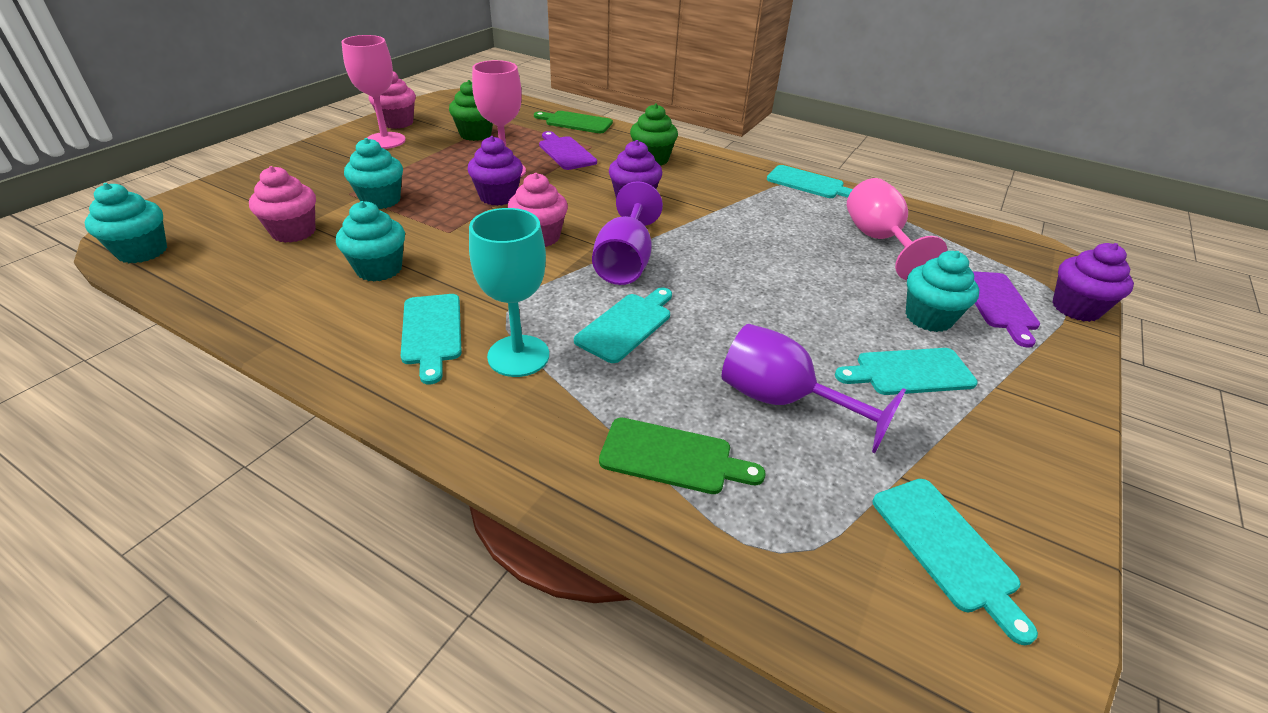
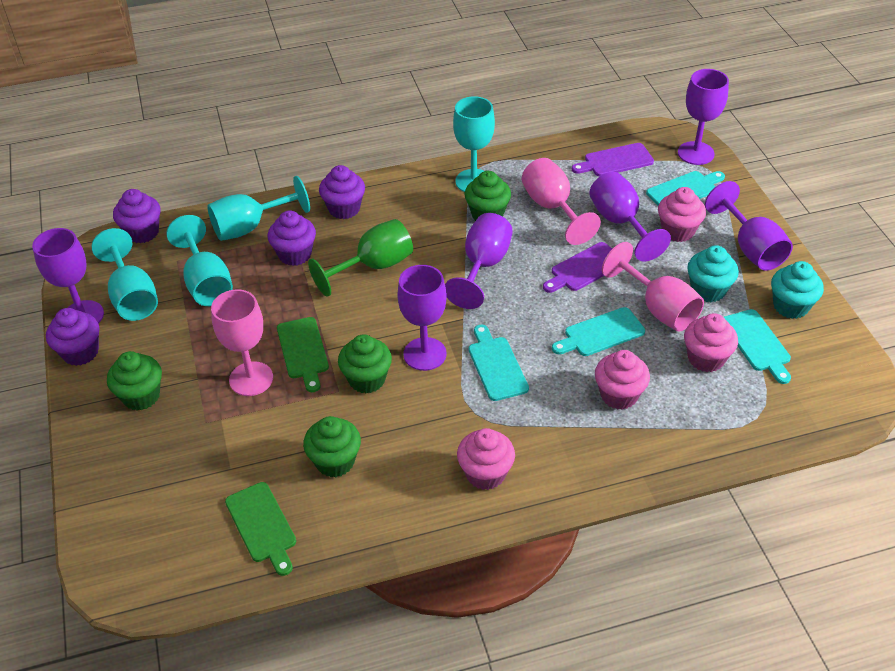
green cupcake: 2 -> 4
green goblet: 0 -> 1
pink cupcake: 3 -> 4
purple cupcake: 3 -> 4
purple goblet: 2 -> 6
turquoise cupcake: 4 -> 2
turquoise cutting board: 5 -> 4
turquoise goblet: 1 -> 4

